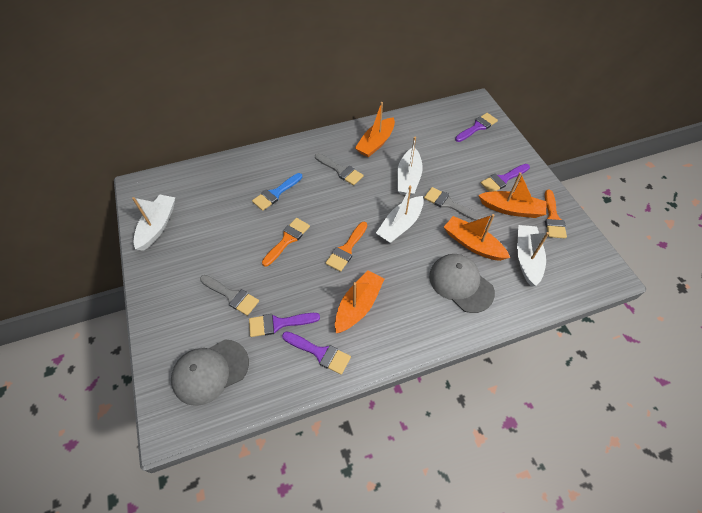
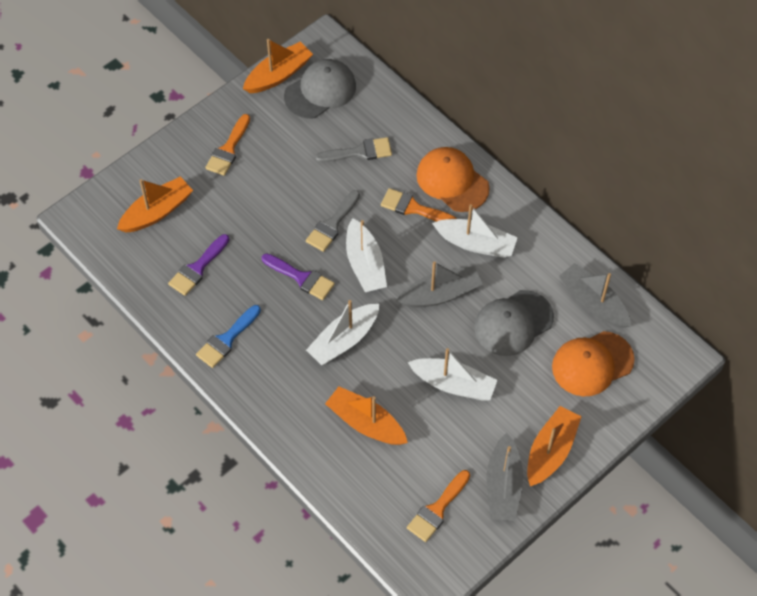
grey boat: 0 -> 3
grey brush: 3 -> 2
orange cap: 0 -> 2
purple brush: 4 -> 2

